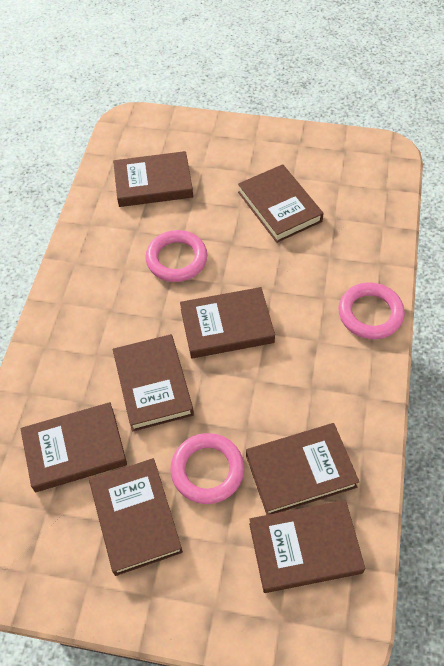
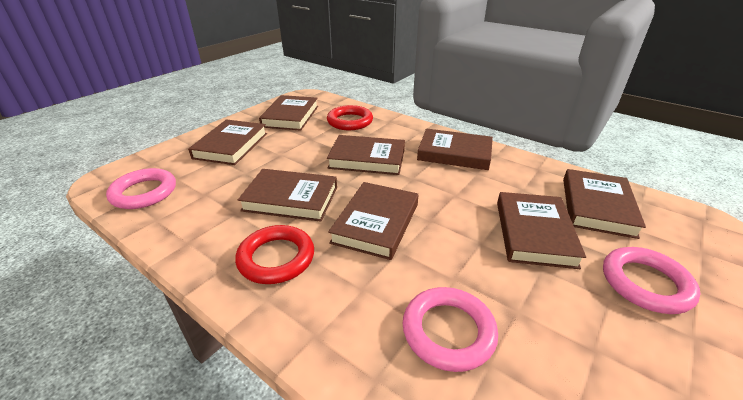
red ring: 0 -> 2

